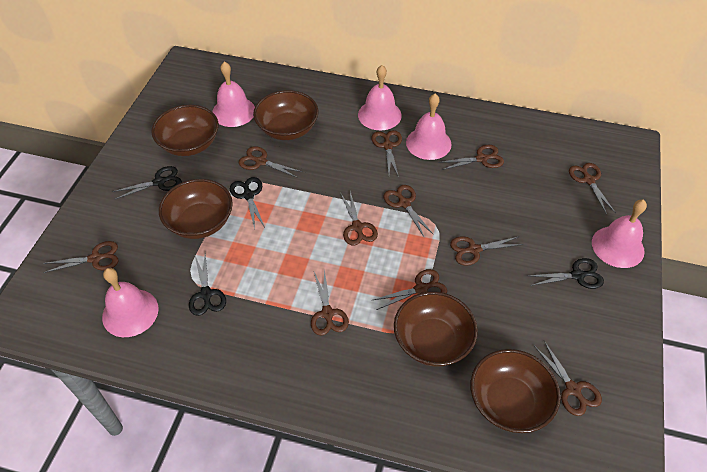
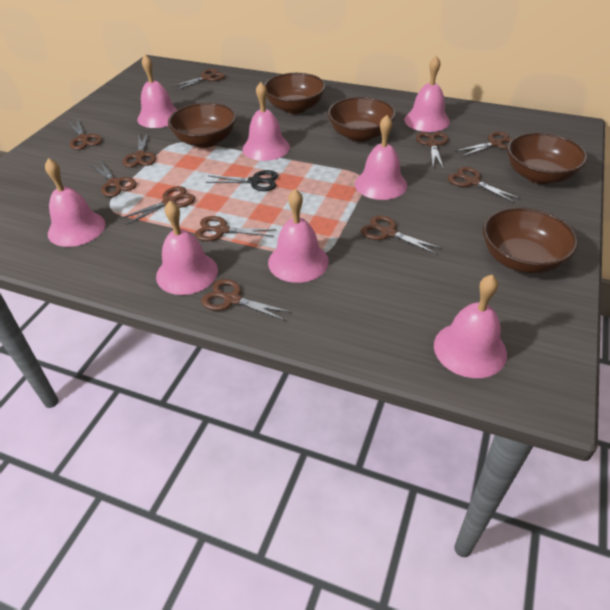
black scissors: 4 -> 1
pink bell: 5 -> 8

